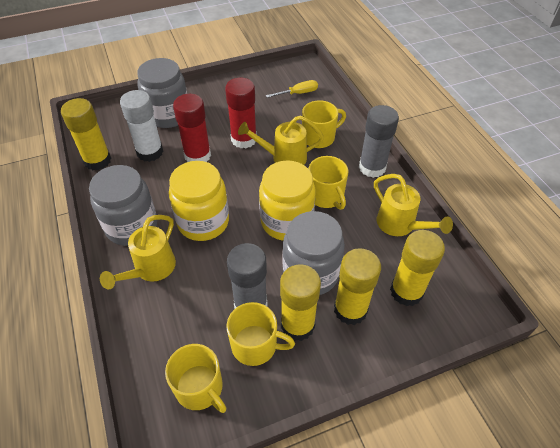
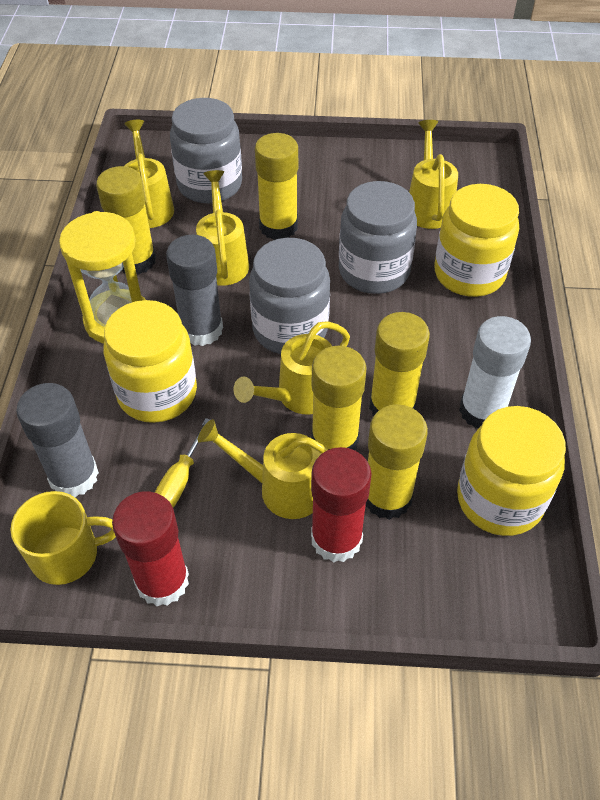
yellow glue stick: 4 -> 5
yellow hourglass: 0 -> 1
yellow jar: 2 -> 3
yellow mug: 4 -> 1
yellow watering can: 3 -> 5

